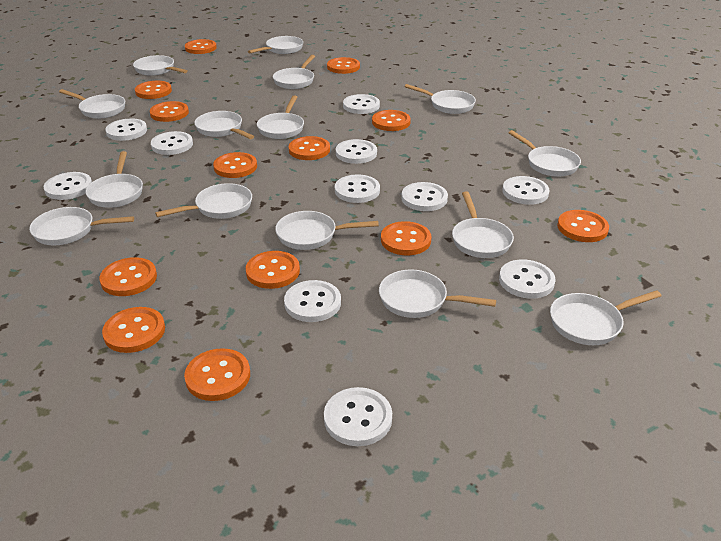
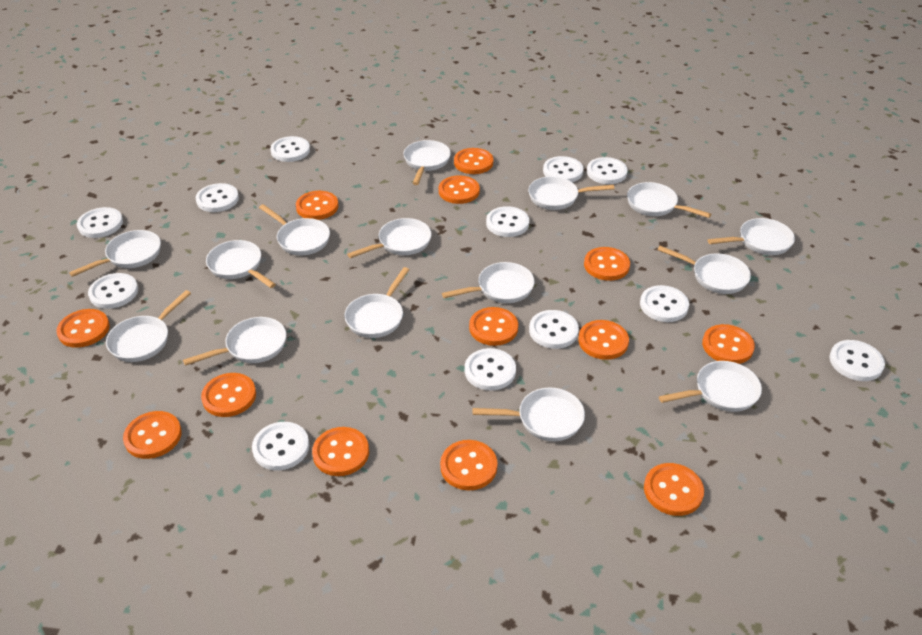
white button: 11 -> 12

